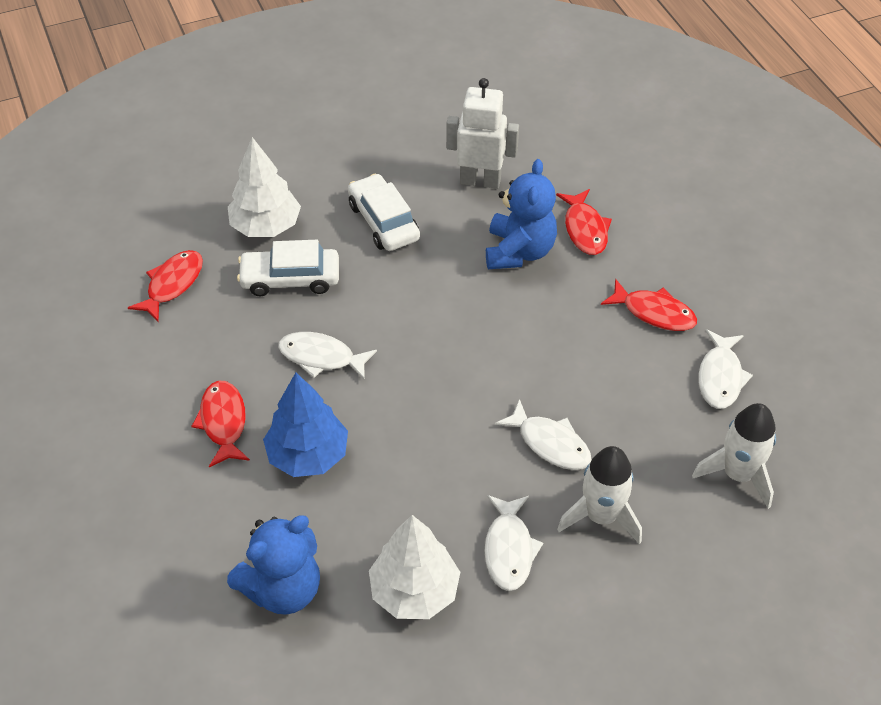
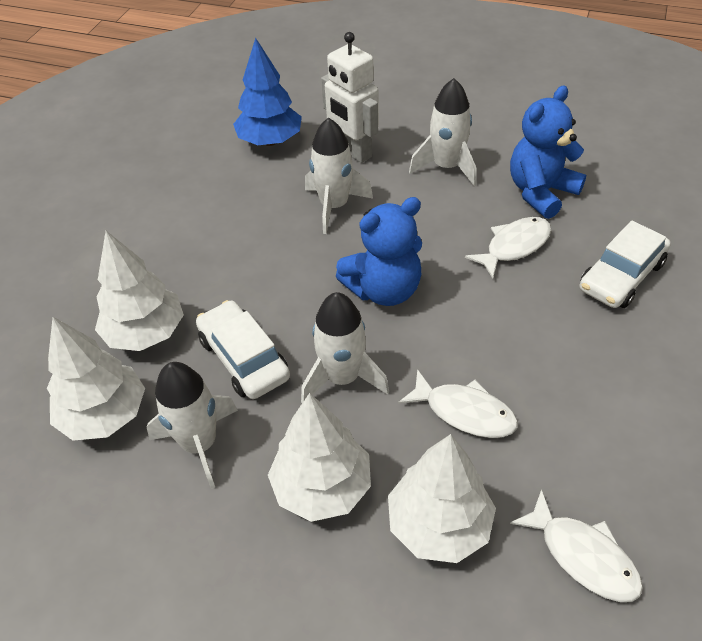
red fish: 4 -> 0
white fish: 4 -> 3
white rocket: 2 -> 4
white tree: 2 -> 4

